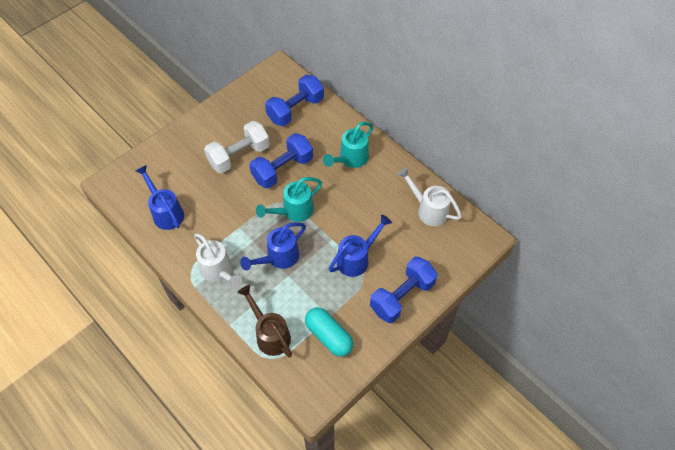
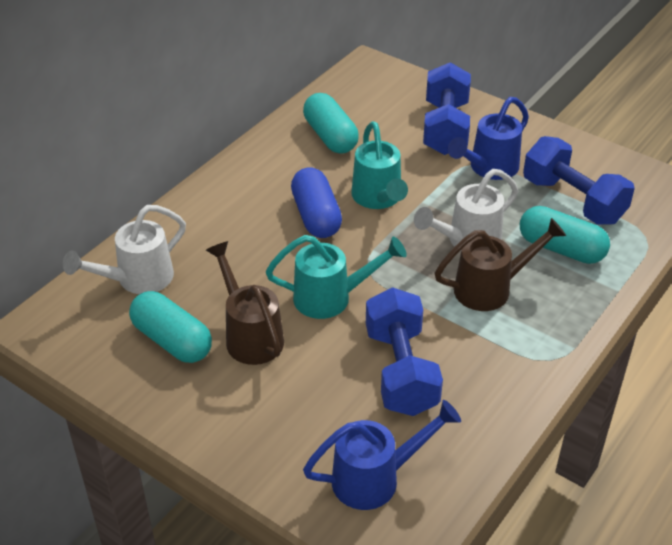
blue capsule: 0 -> 1
blue watering can: 3 -> 2
brown watering can: 1 -> 2
turquoise capsule: 1 -> 3
white dumbbell: 1 -> 0

